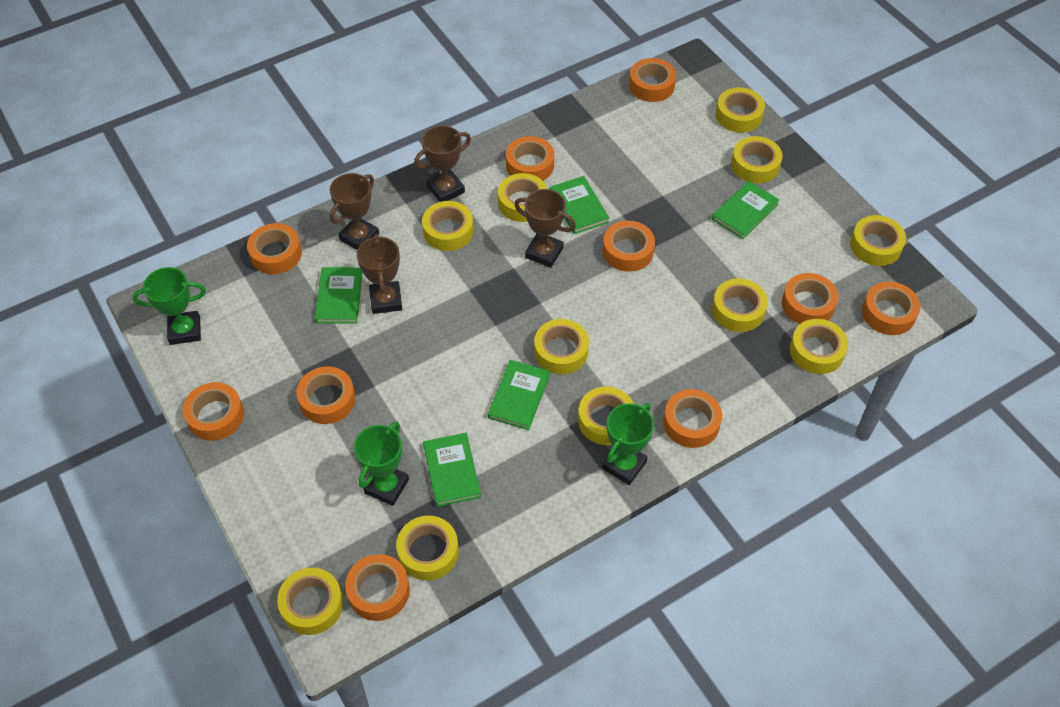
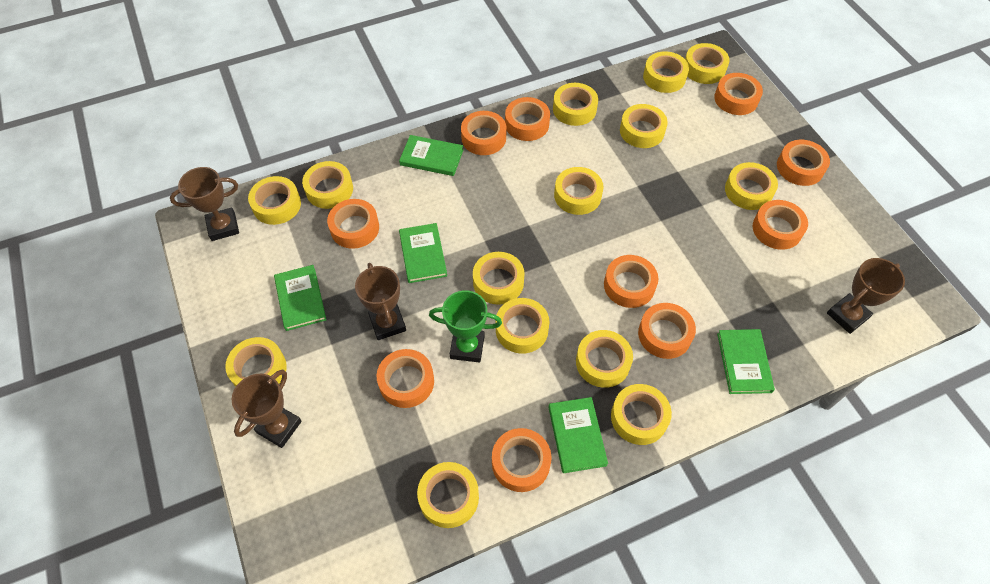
green trophy: 3 -> 1
yellow tape: 11 -> 14

